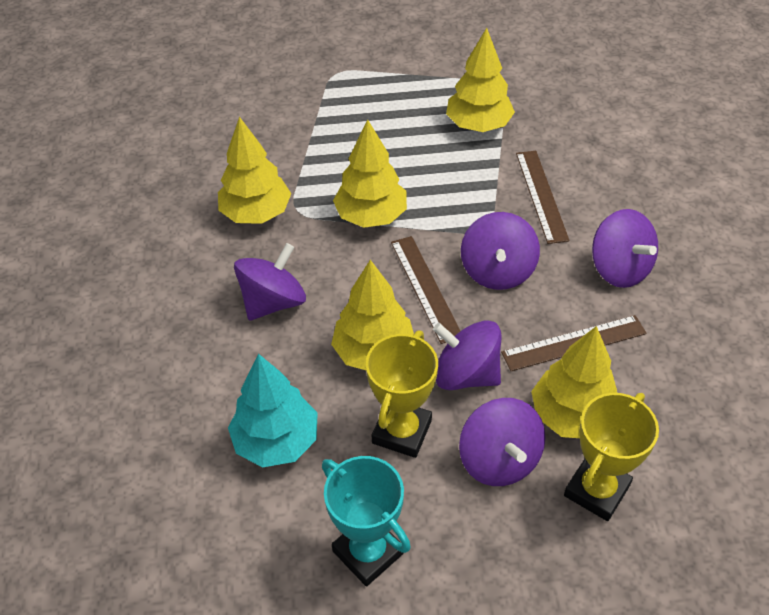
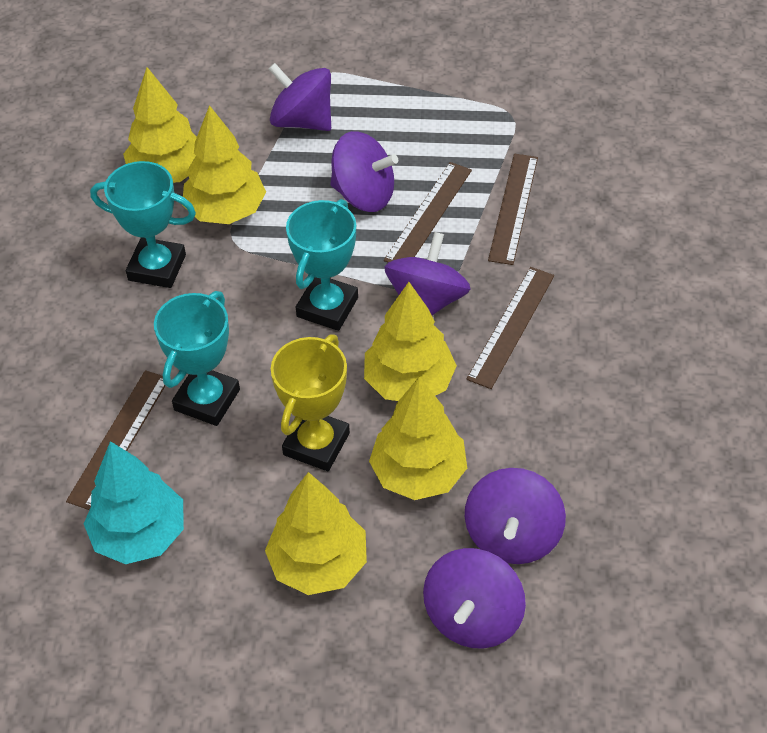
brown ruler: 3 -> 4
turquoise trophy: 1 -> 3
yellow trophy: 2 -> 1

